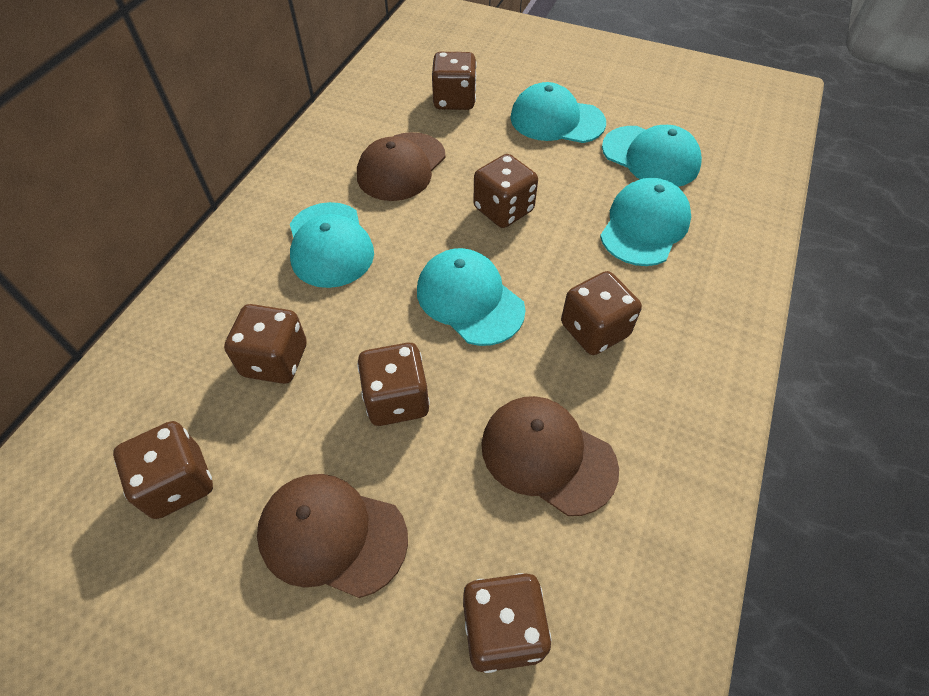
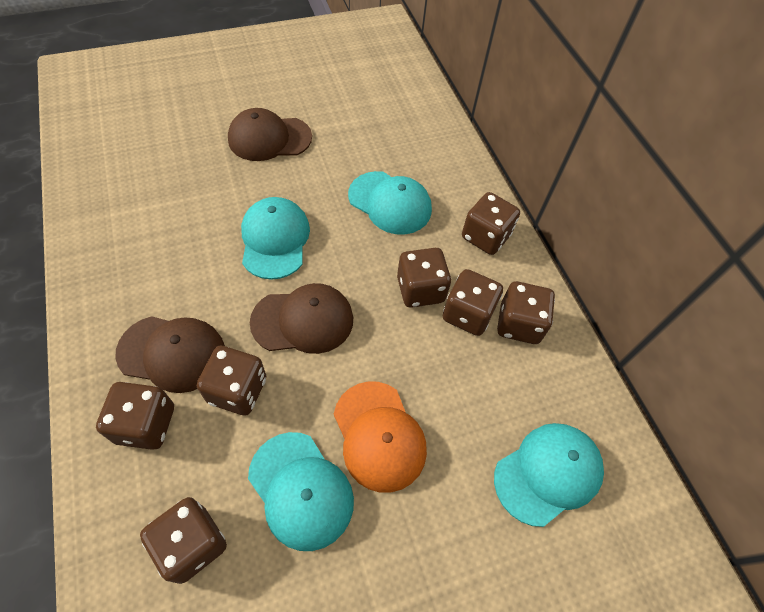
orange cap: 0 -> 1
turquoise cap: 5 -> 4

